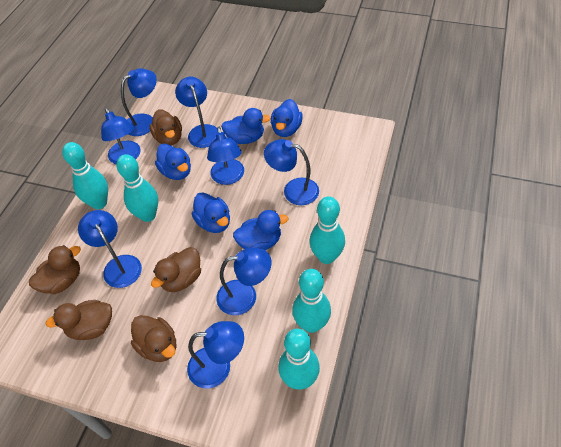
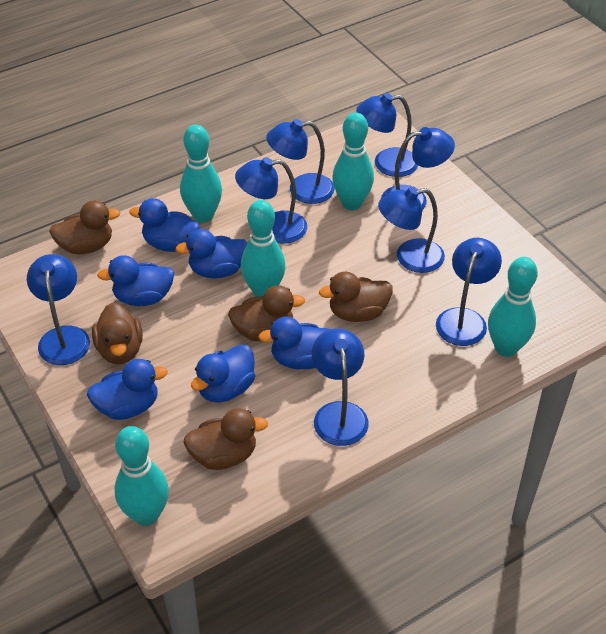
blue duck: 5 -> 6

